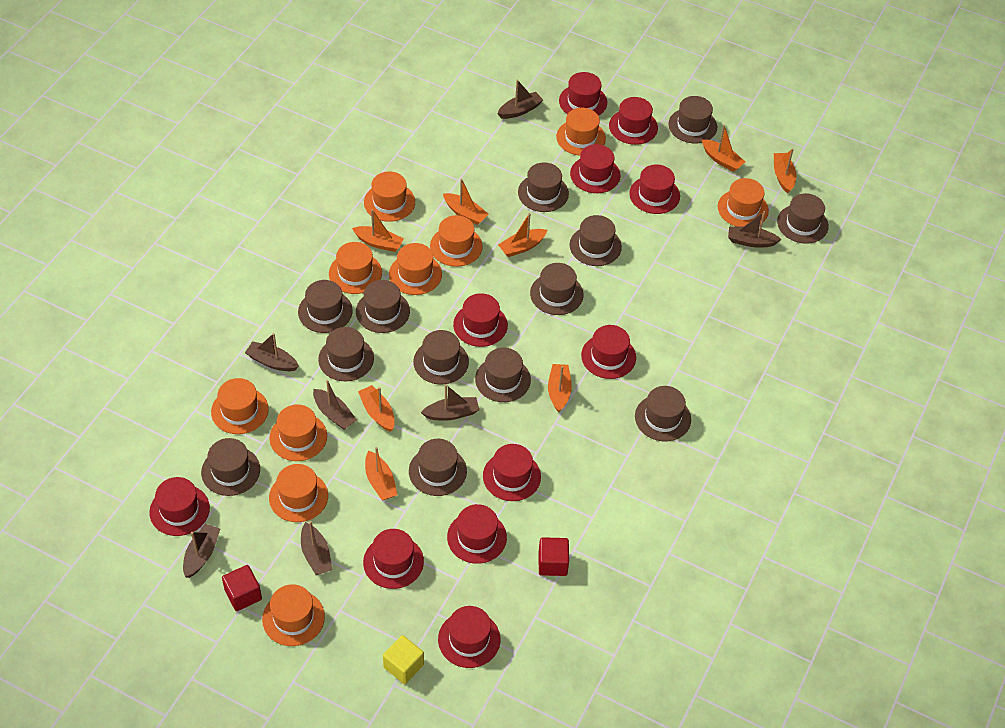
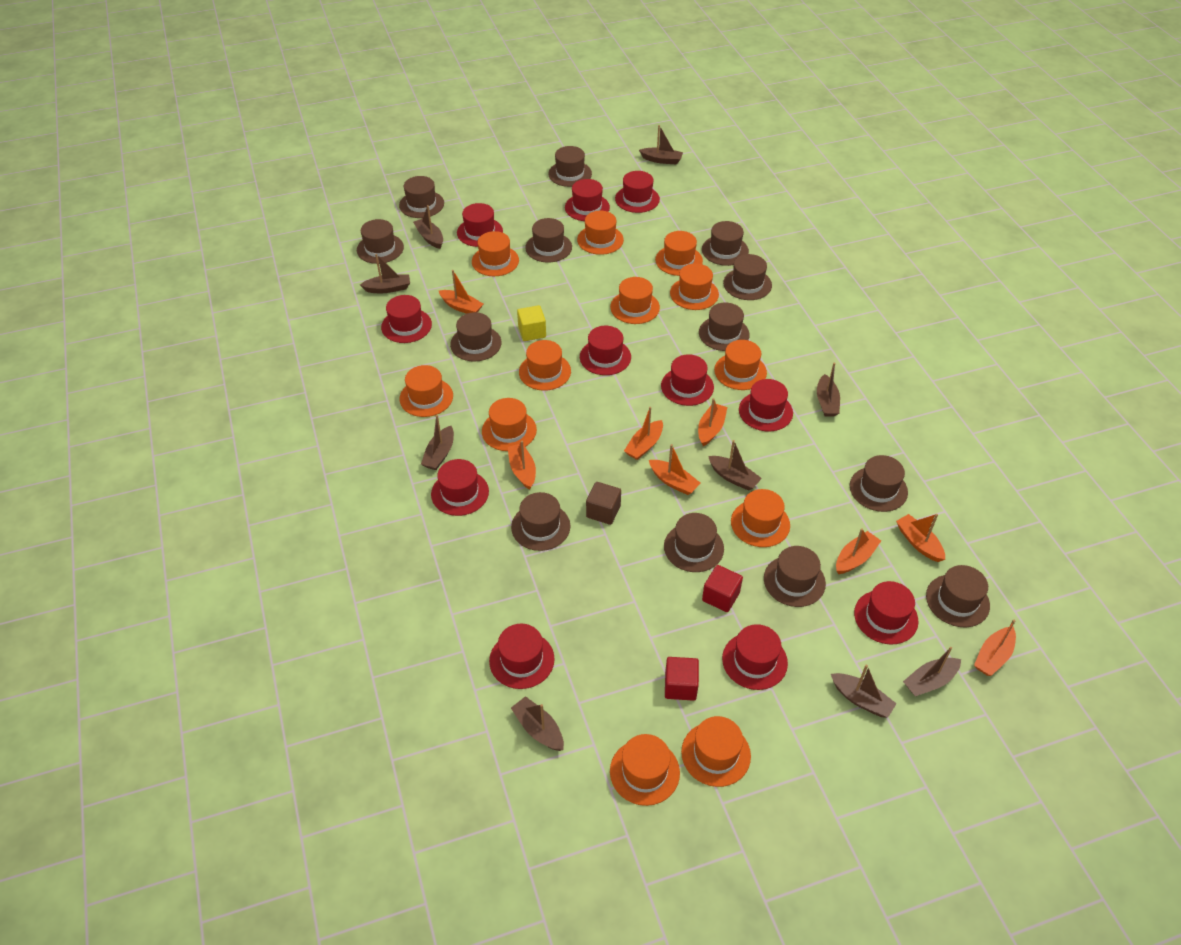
brown boat: 7 -> 9
brown cube: 0 -> 1
orange hat: 10 -> 12

